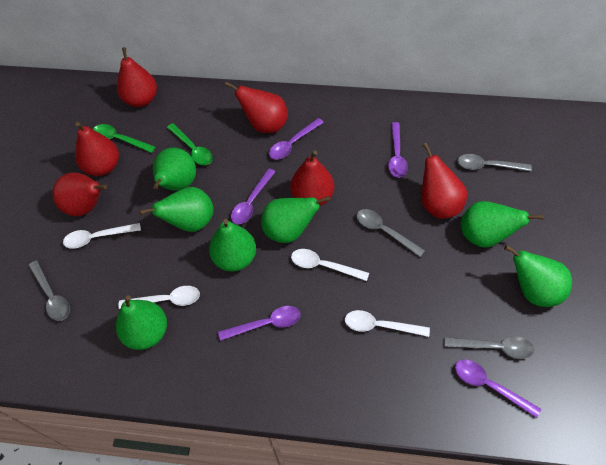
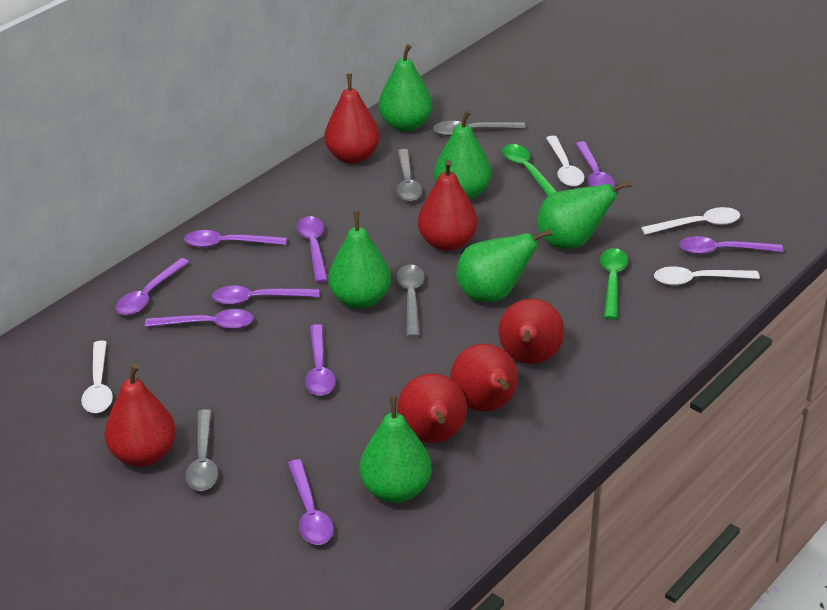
green pear: 7 -> 6
purple spoon: 5 -> 9

